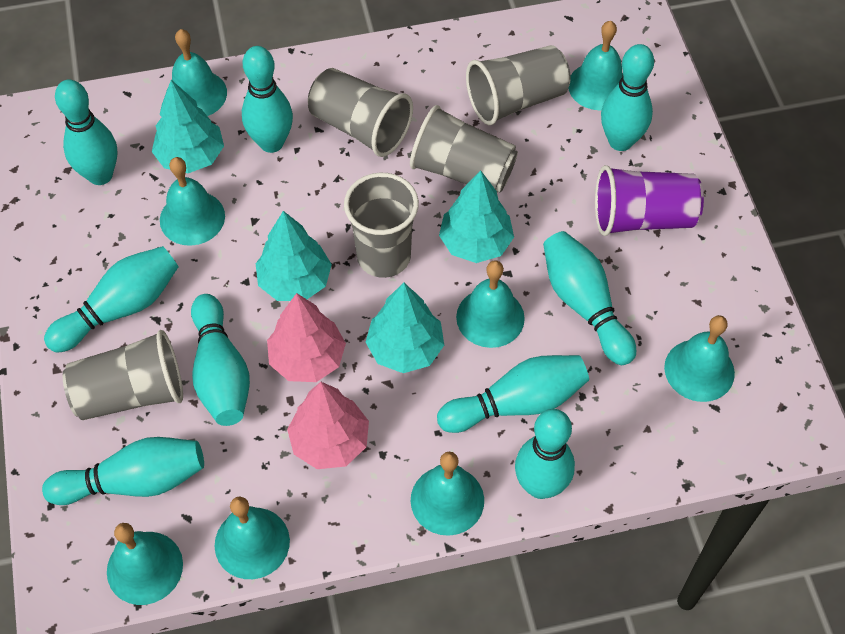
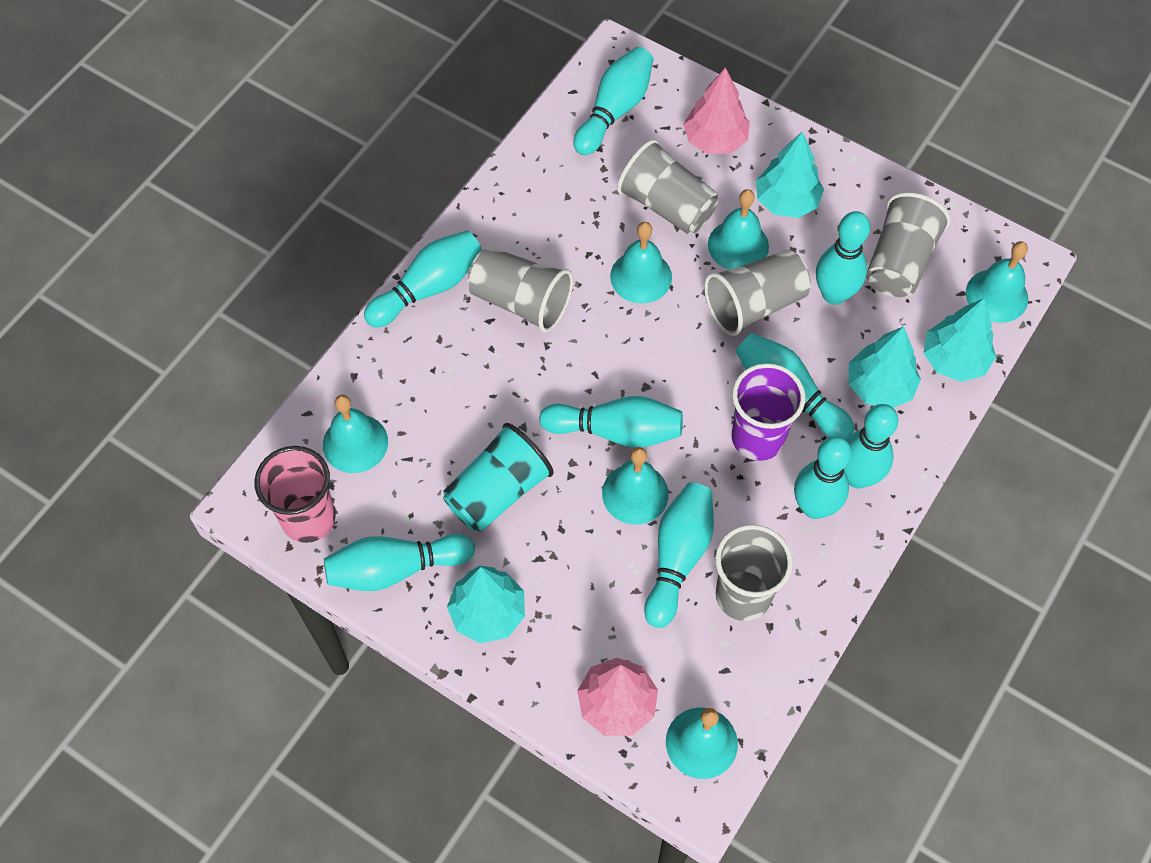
pink cup: 0 -> 1
turquoise bell: 8 -> 6
turquoise cup: 0 -> 1

